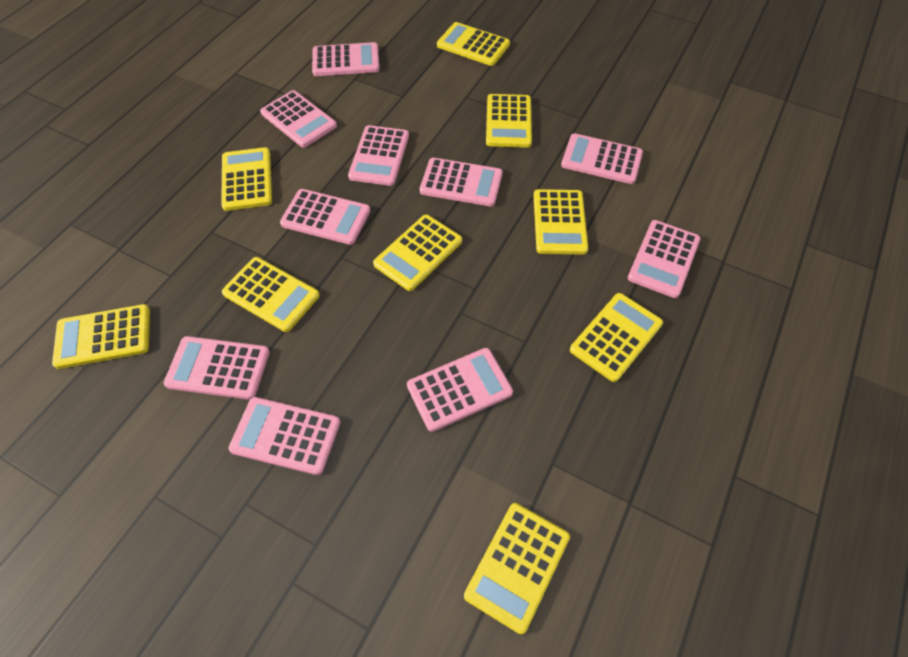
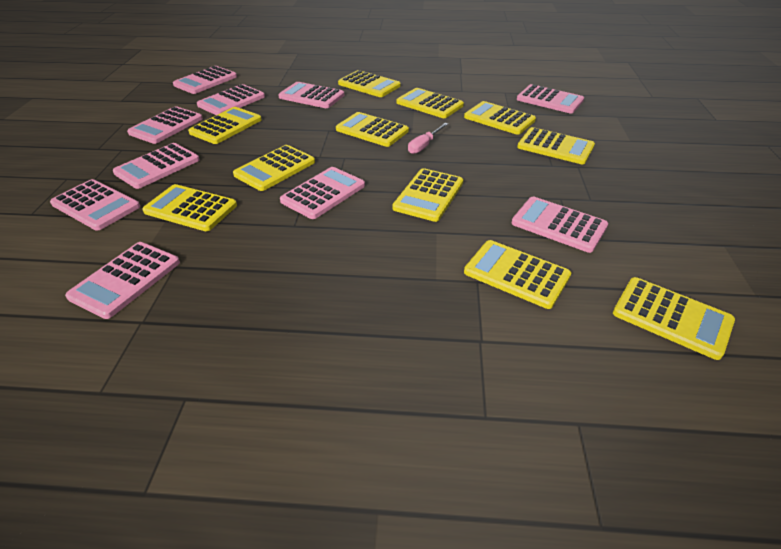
pink screwdriver: 0 -> 1
yellow calculator: 9 -> 11

